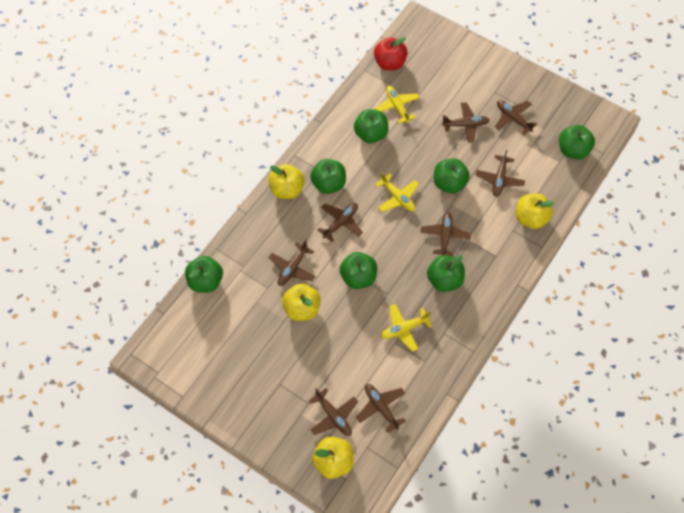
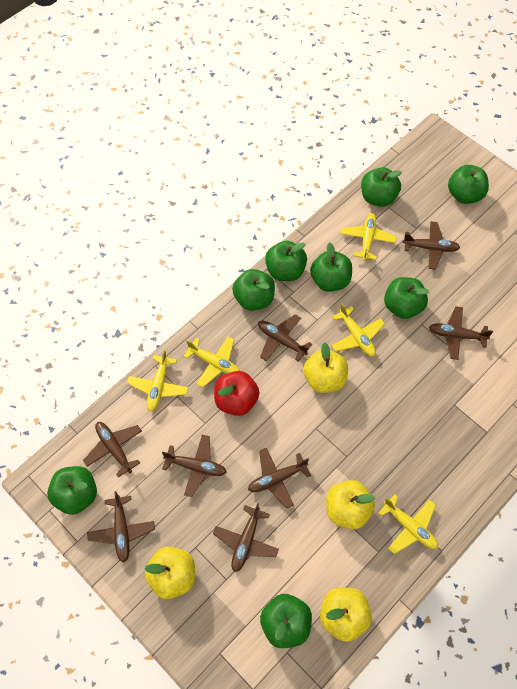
green apple: 7 -> 8
yellow plane: 3 -> 5

